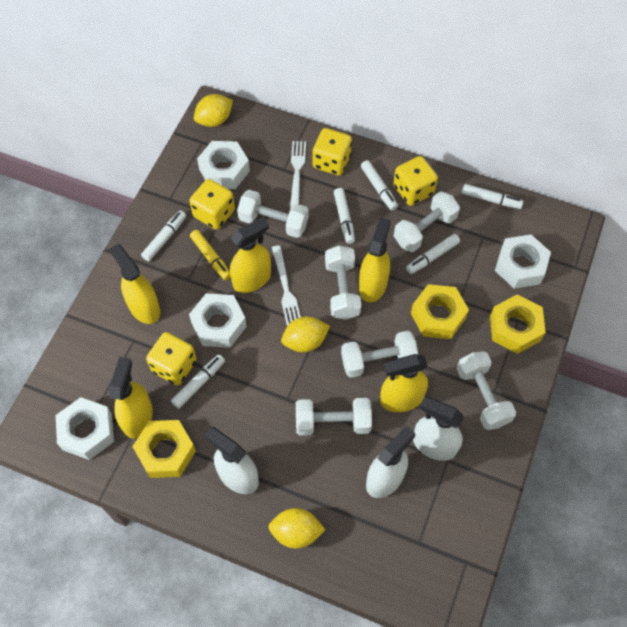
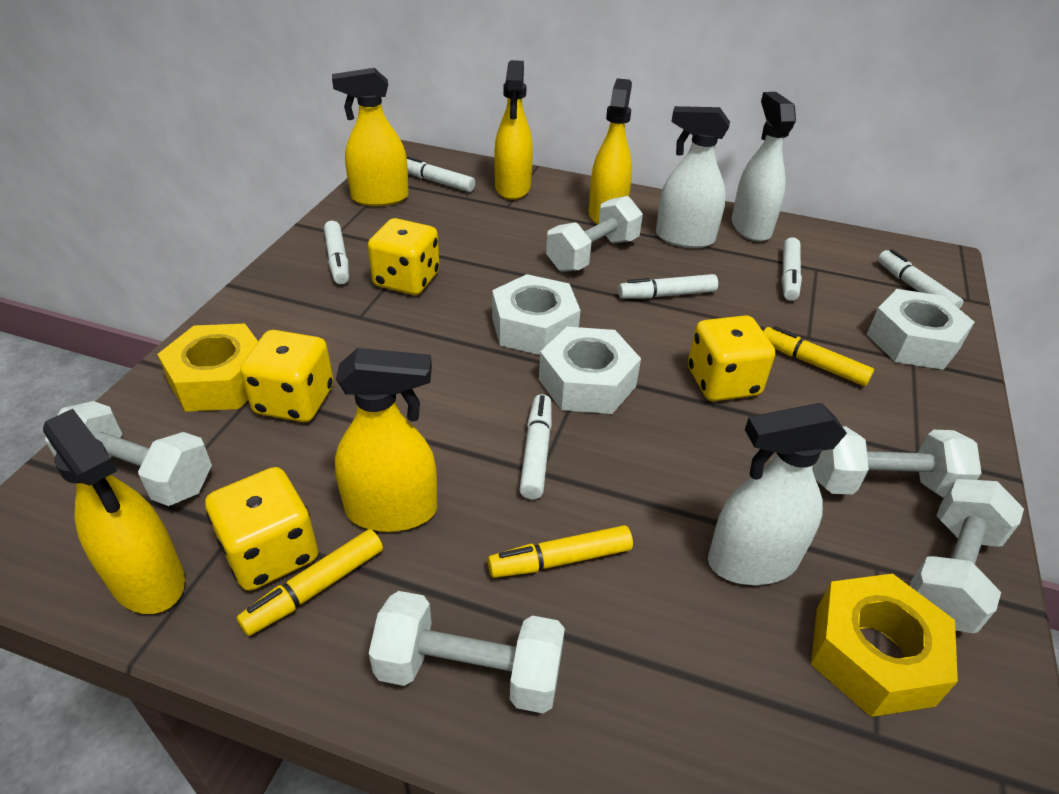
white dumbbell: 6 -> 5
white fork: 2 -> 0
white nut: 4 -> 3
yellow lemon: 3 -> 0
yellow marker: 1 -> 3
yellow nut: 3 -> 2

